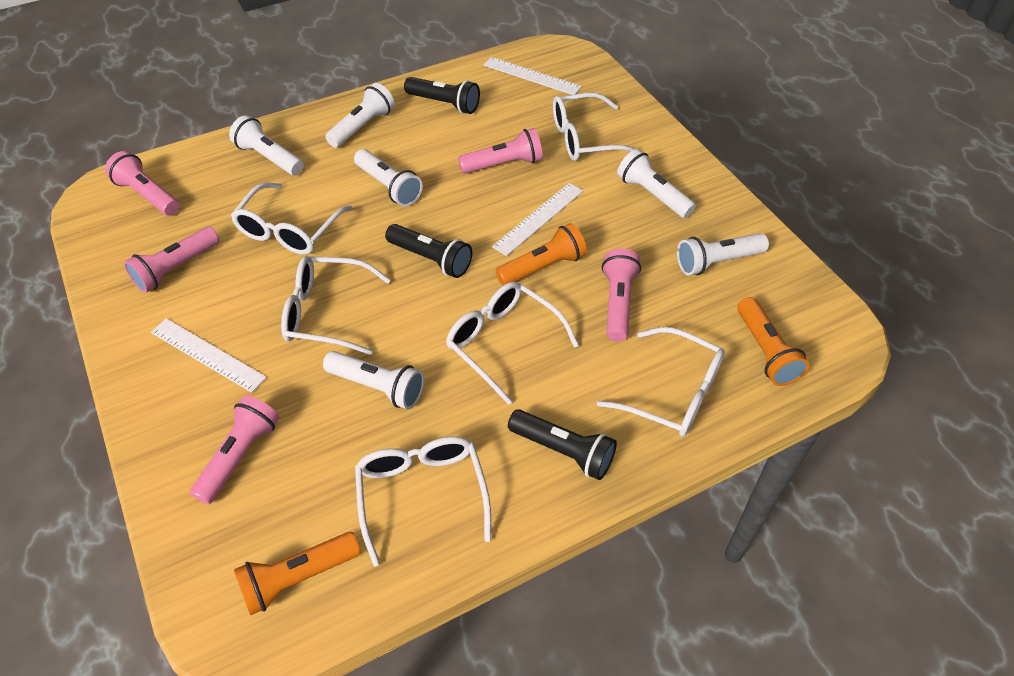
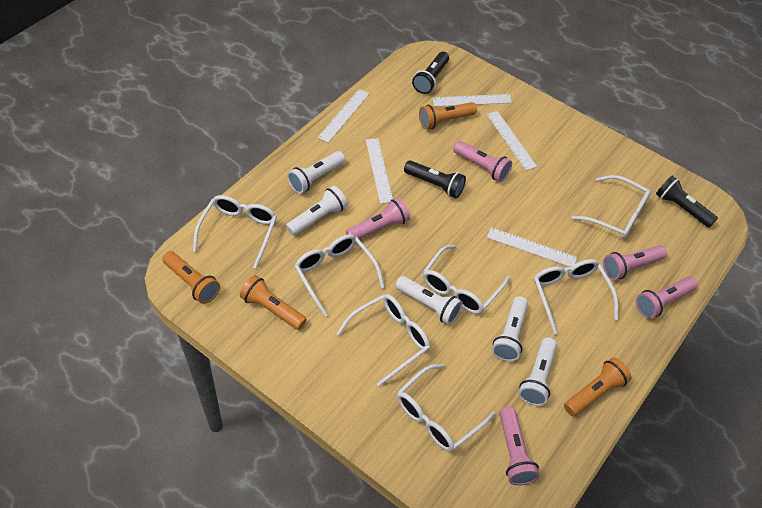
orange flashlight: 3 -> 4
white flashlight: 6 -> 5
white glasses: 6 -> 7
white ruler: 3 -> 5

